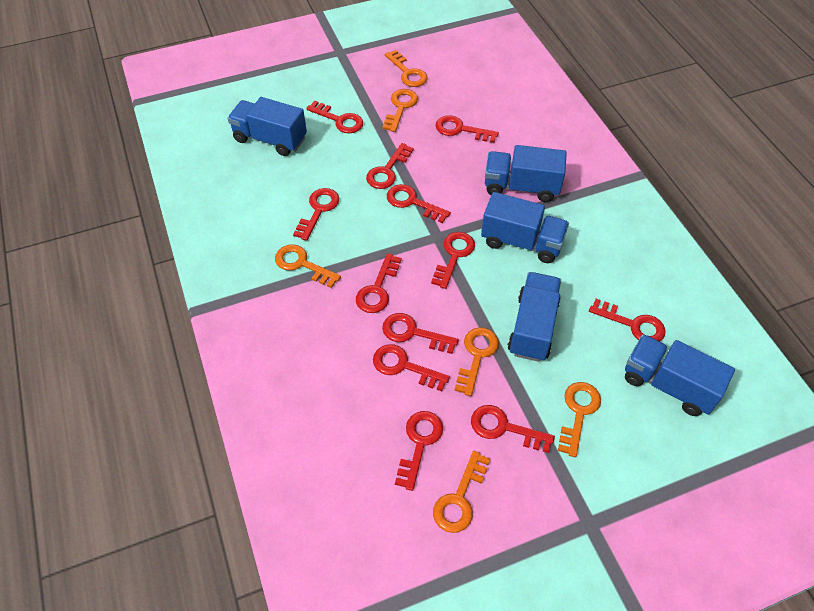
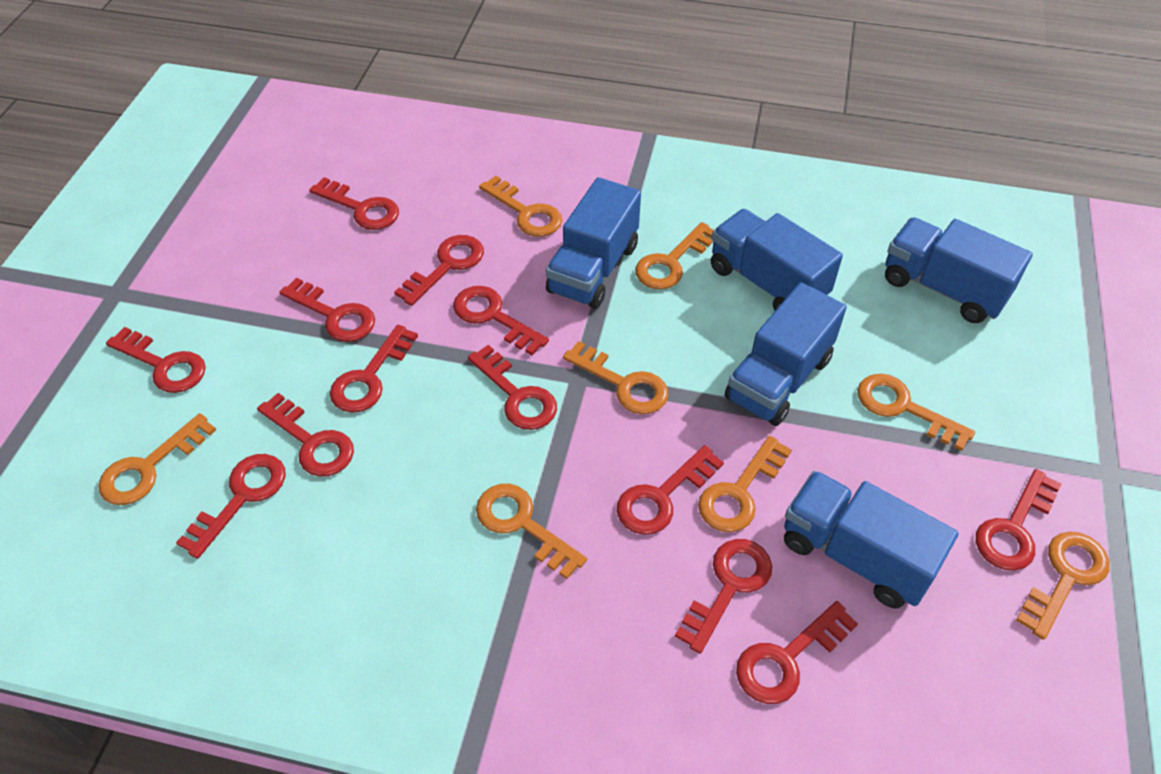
orange key: 6 -> 8
red key: 12 -> 13

